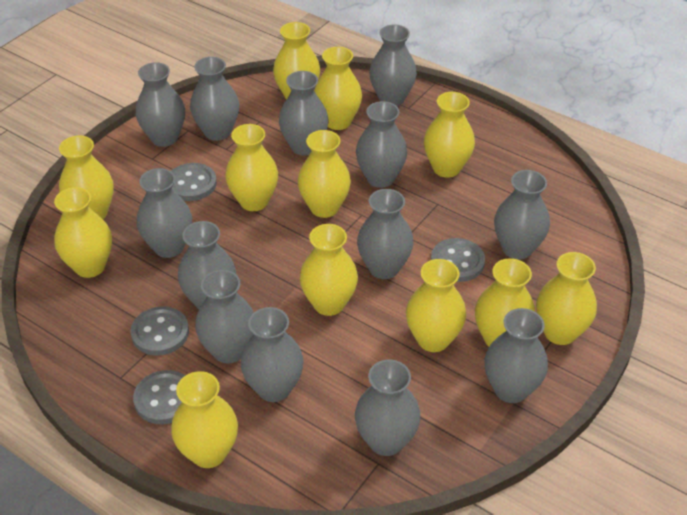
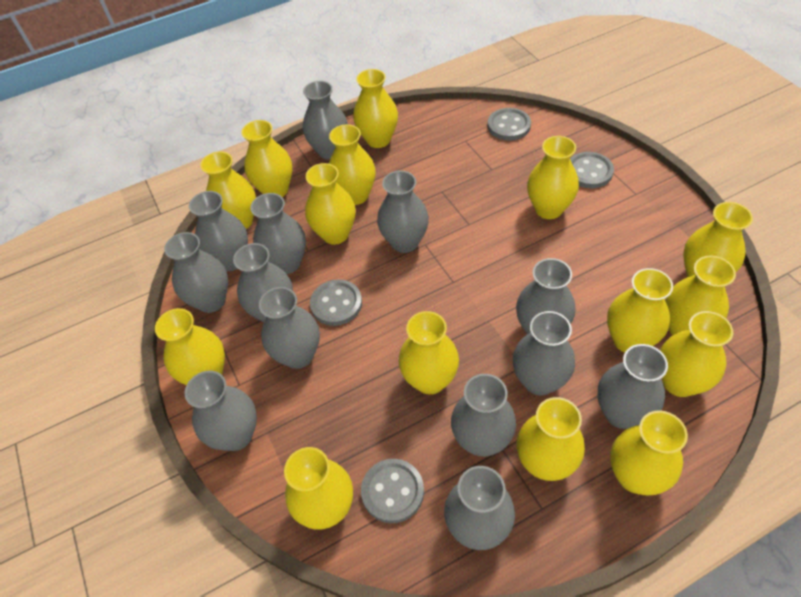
yellow vase: 12 -> 15

